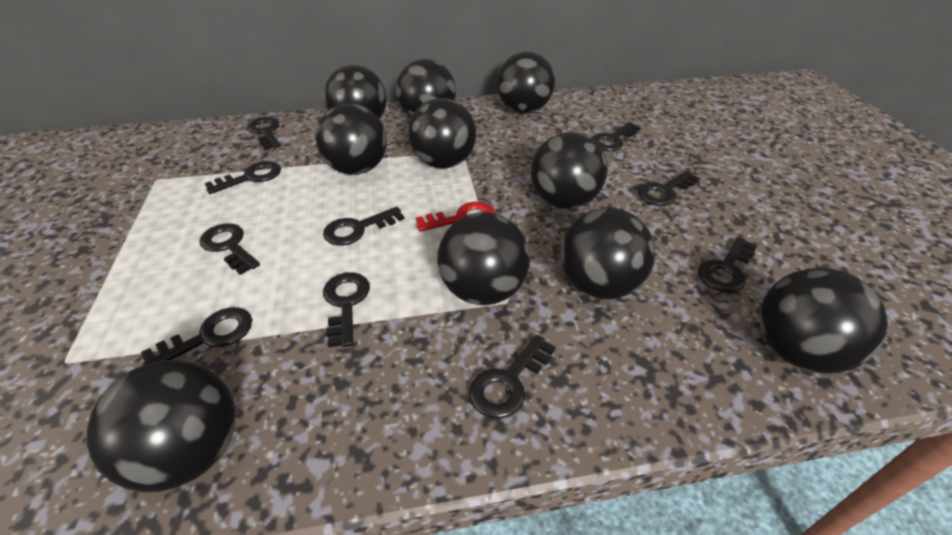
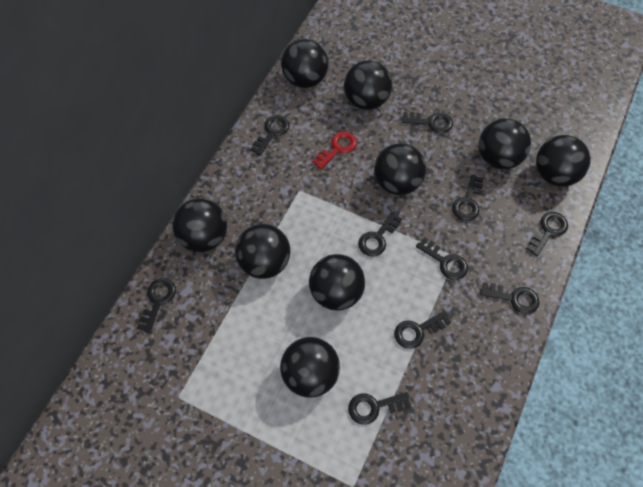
black ball: 10 -> 9

